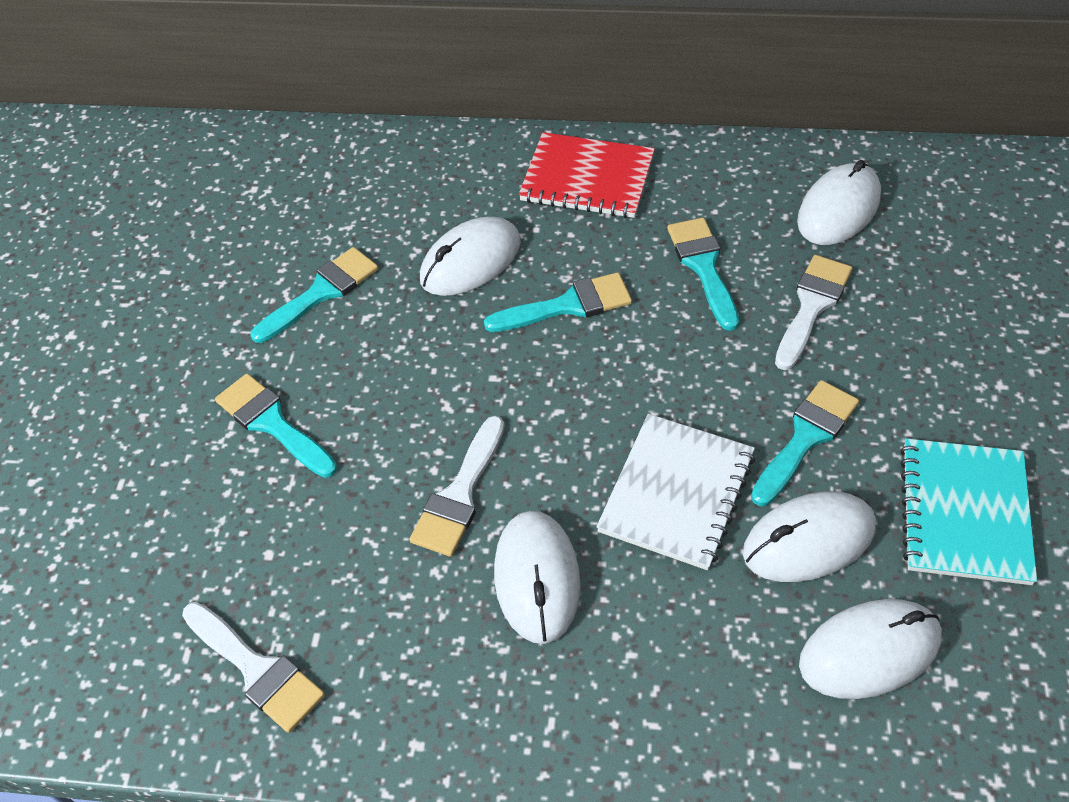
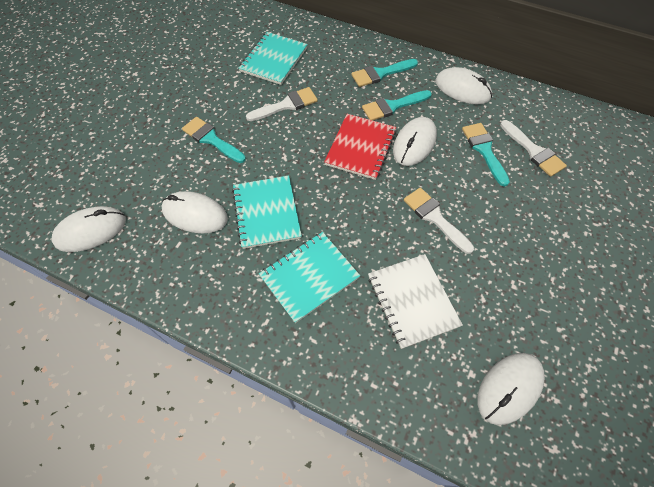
turquoise brush: 5 -> 4
turquoise notebook: 1 -> 3

